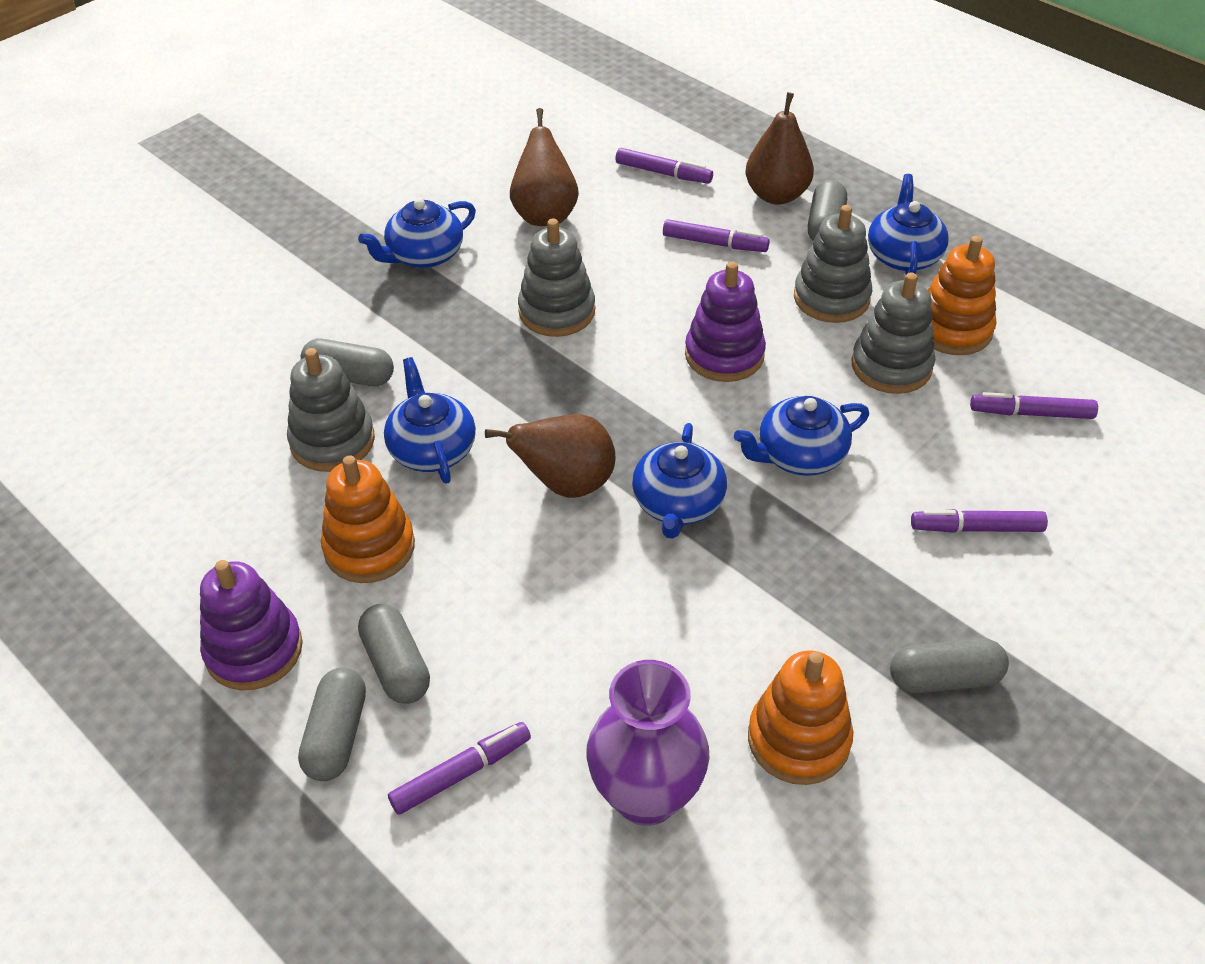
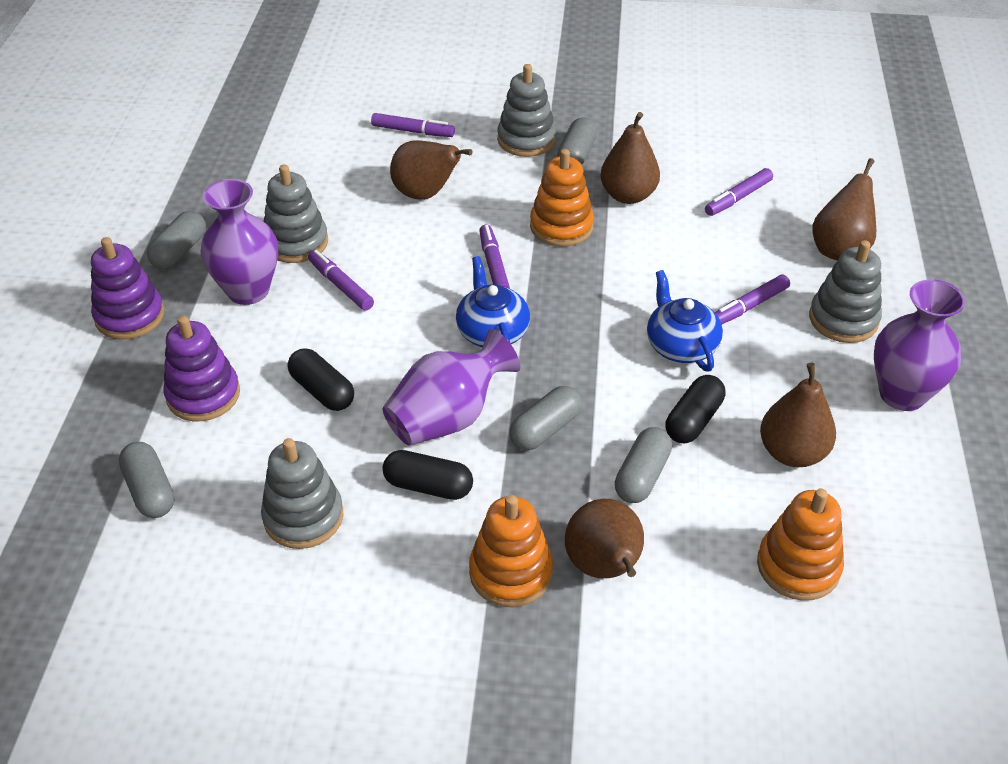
black capsule: 0 -> 3
blue teapot: 5 -> 2
brown pear: 3 -> 5
purple vase: 1 -> 3

